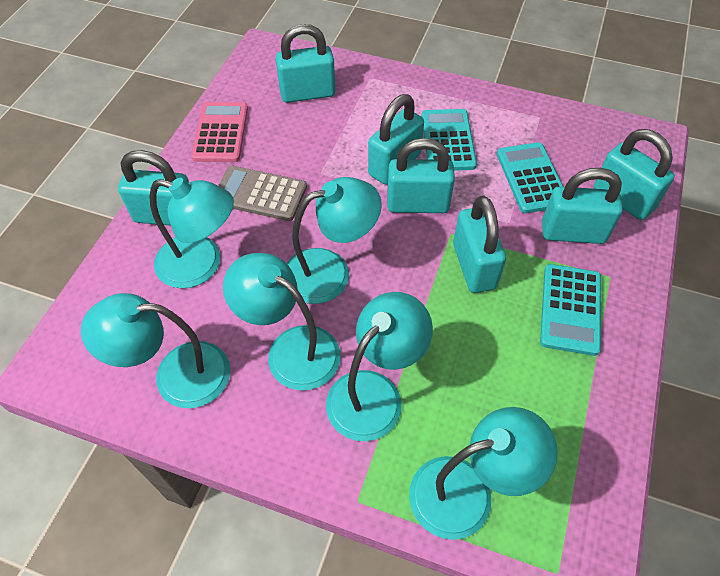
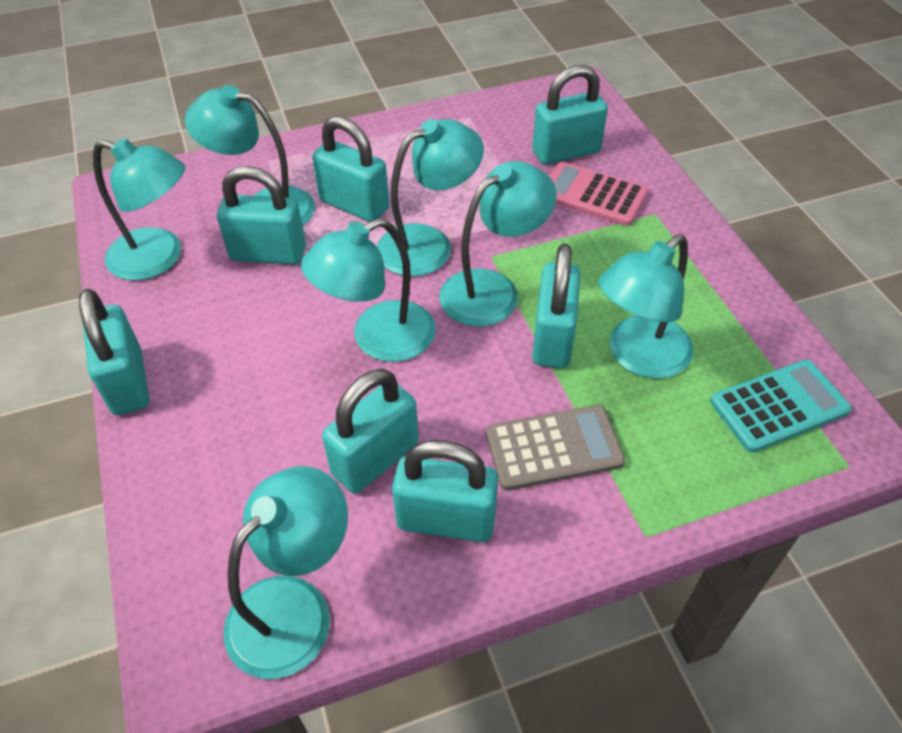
turquoise calculator: 3 -> 1
turquoise lamp: 6 -> 7

